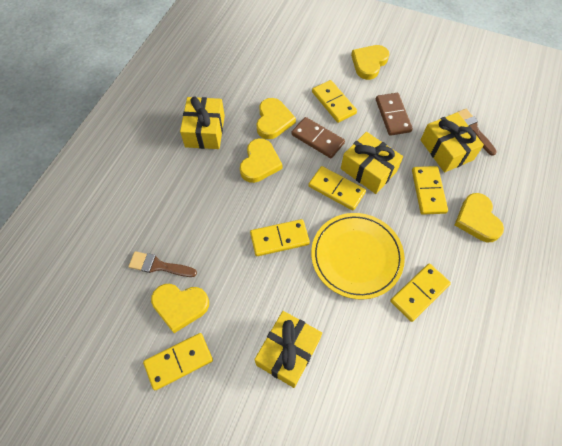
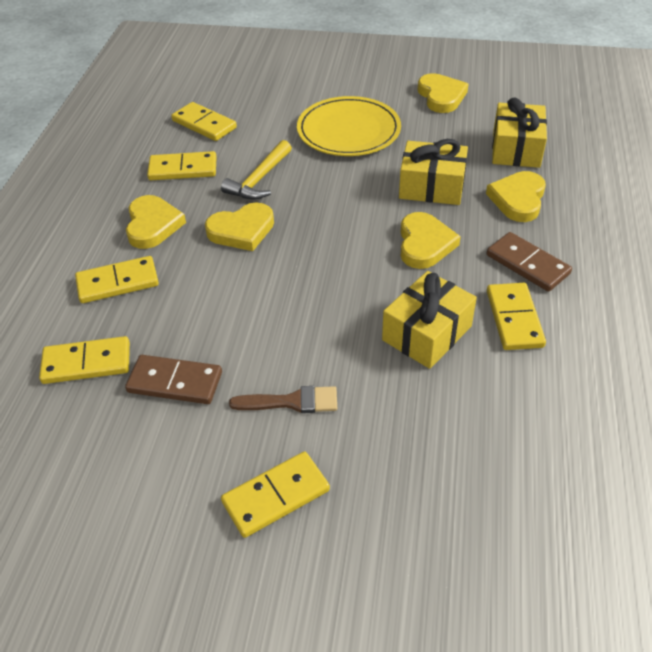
brown brush: 2 -> 1
yellow gift: 4 -> 3
yellow hammer: 0 -> 1

